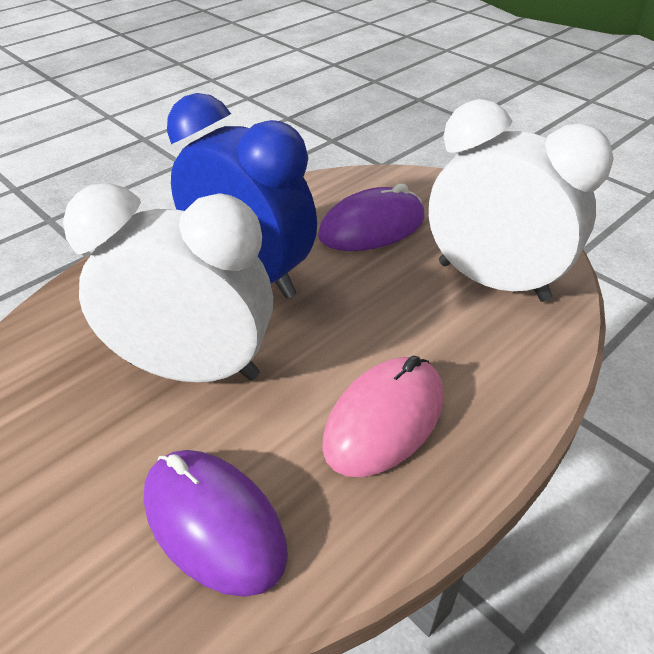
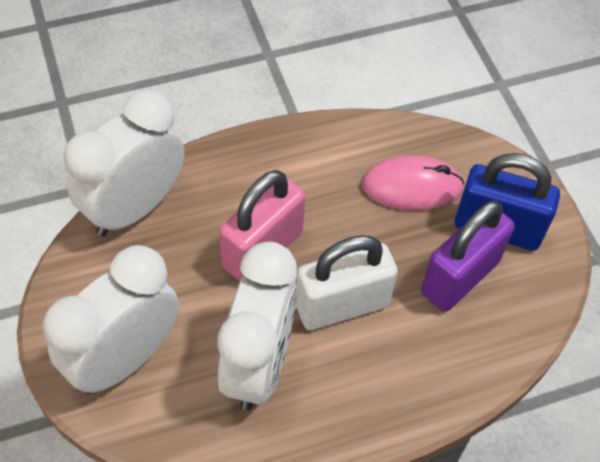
blue clock: 1 -> 0
blue padlock: 0 -> 1
pink padlock: 0 -> 1
purple mouse: 2 -> 0
purple padlock: 0 -> 1
white clock: 2 -> 3
white padlock: 0 -> 1

